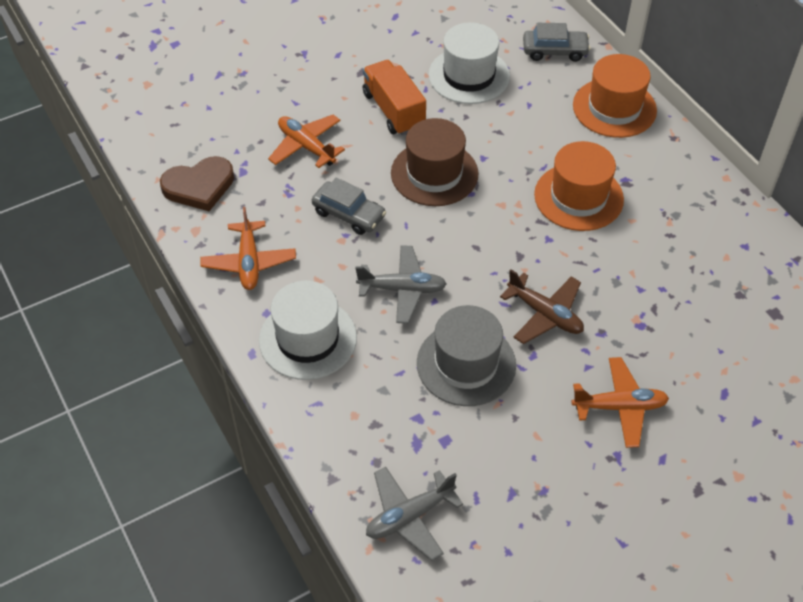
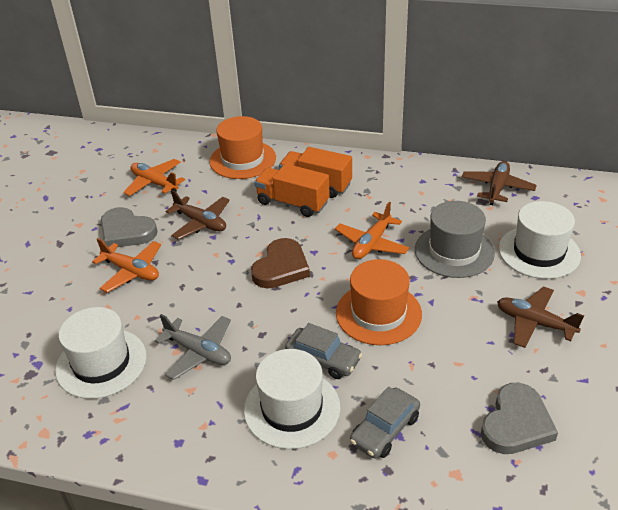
brown hat: 1 -> 0
brown plane: 1 -> 3
grey heart: 0 -> 2
grey plane: 2 -> 1
orange truck: 1 -> 2
white hat: 2 -> 3

